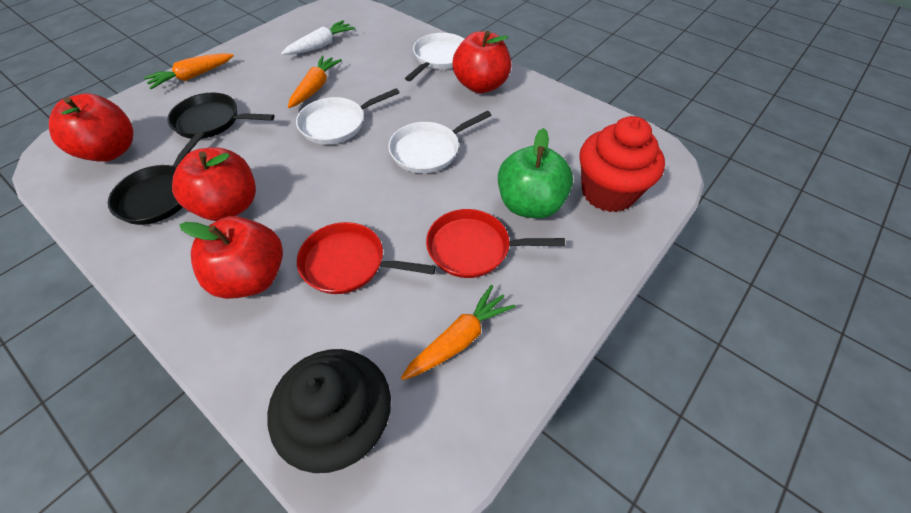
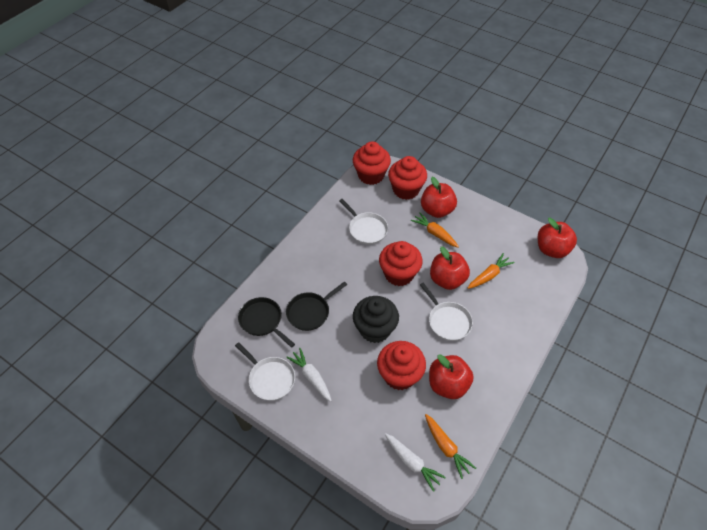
green apple: 1 -> 0
red cupcake: 1 -> 4
red pan: 2 -> 0
white carrot: 1 -> 2

